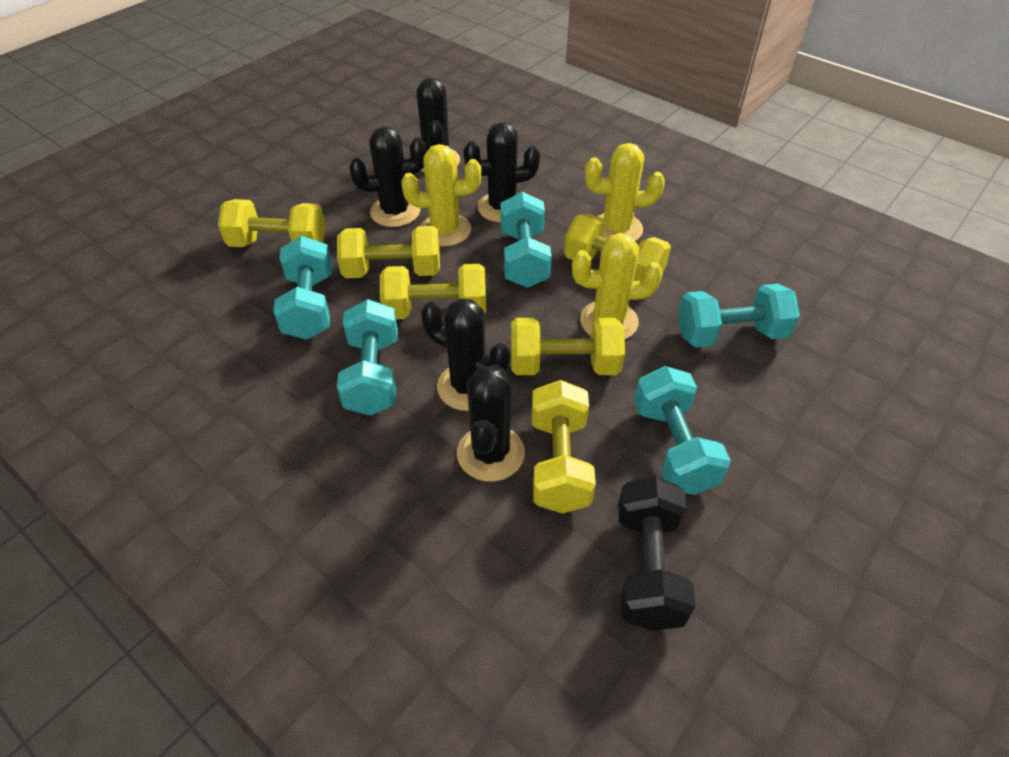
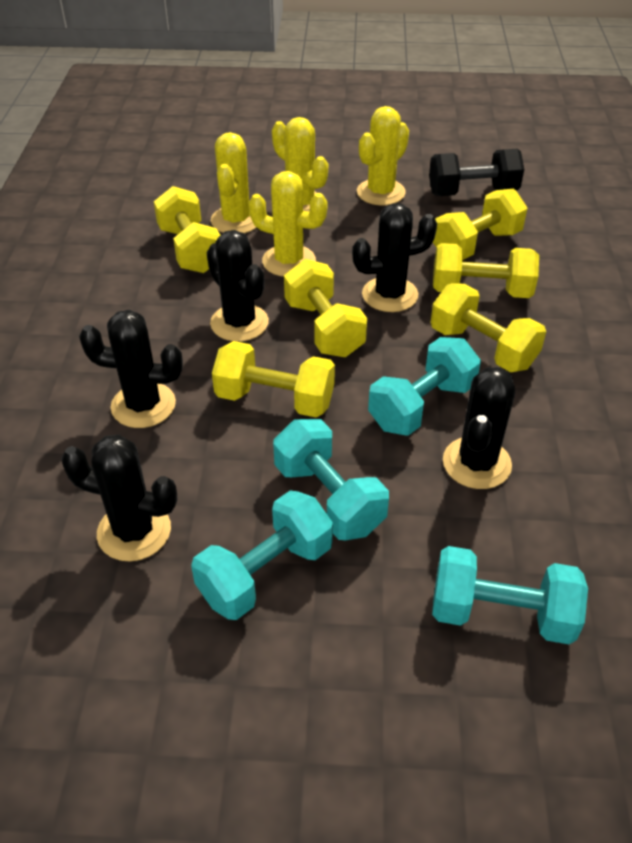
turquoise dumbbell: 5 -> 4
yellow cactus: 3 -> 4

